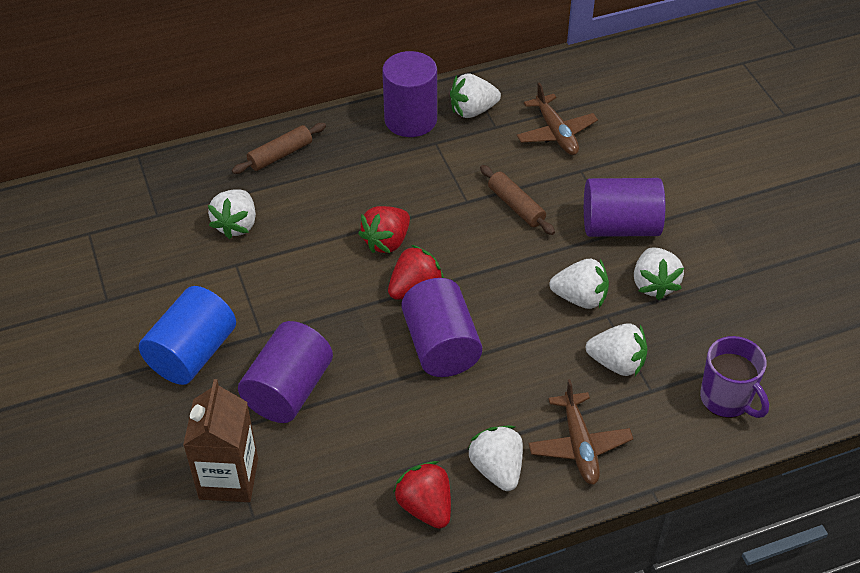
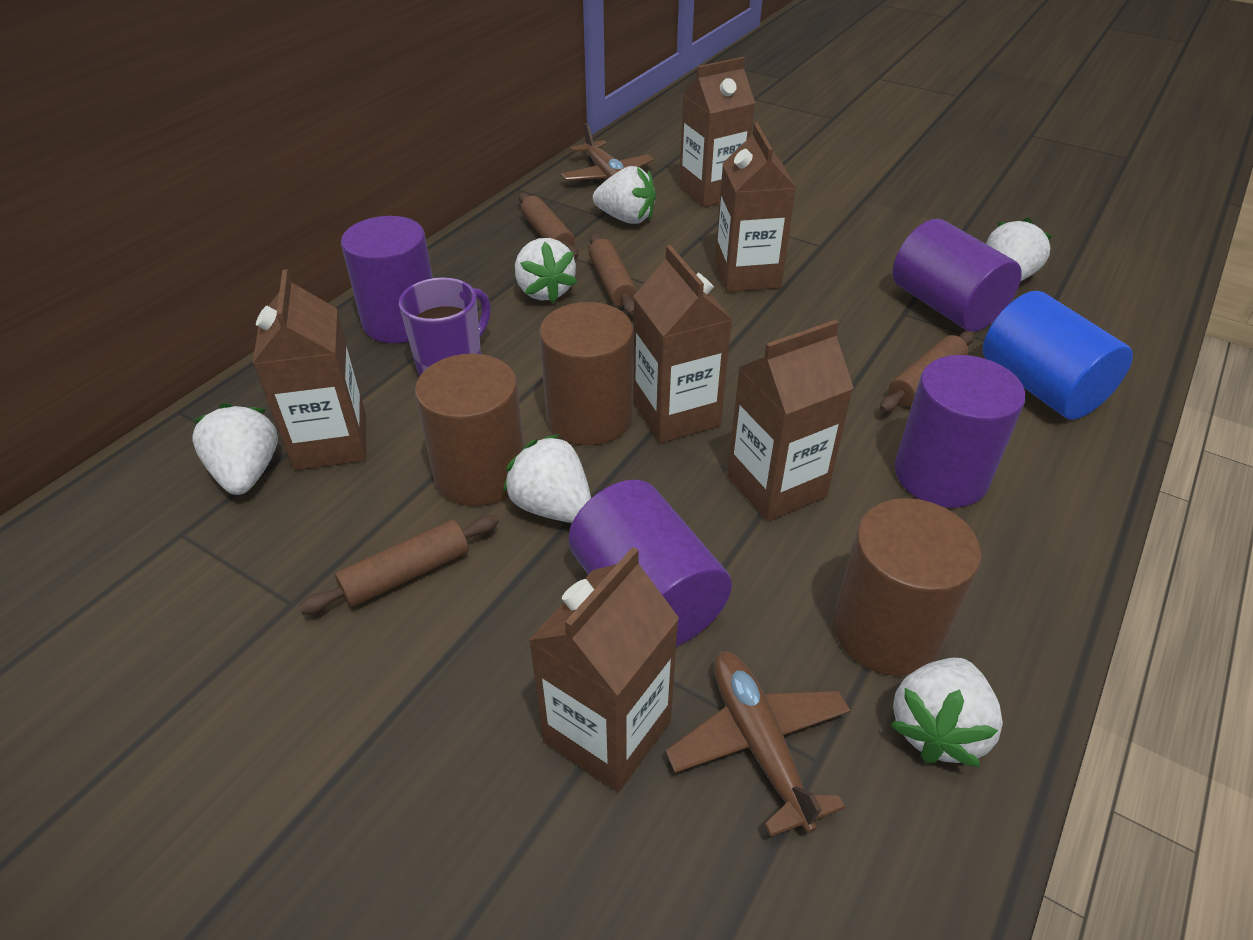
brown carton: 1 -> 6
brown cylinder: 0 -> 3
brown rolling pin: 2 -> 4
red strawberry: 3 -> 0

